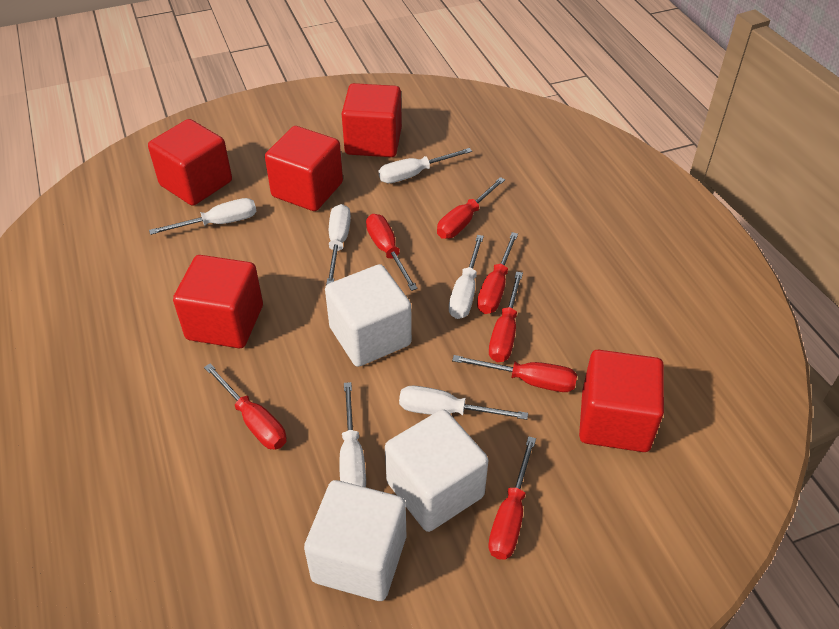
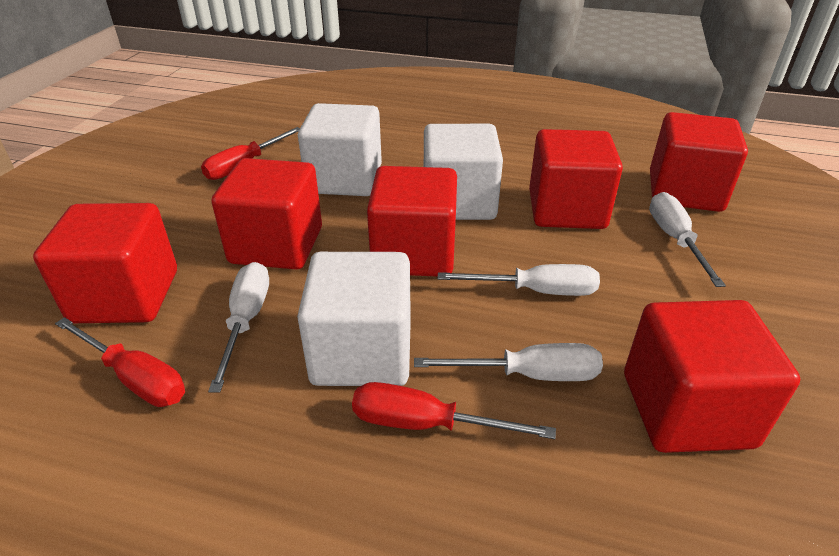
red cube: 5 -> 6
red screwdriver: 7 -> 3
white screwdriver: 6 -> 4

